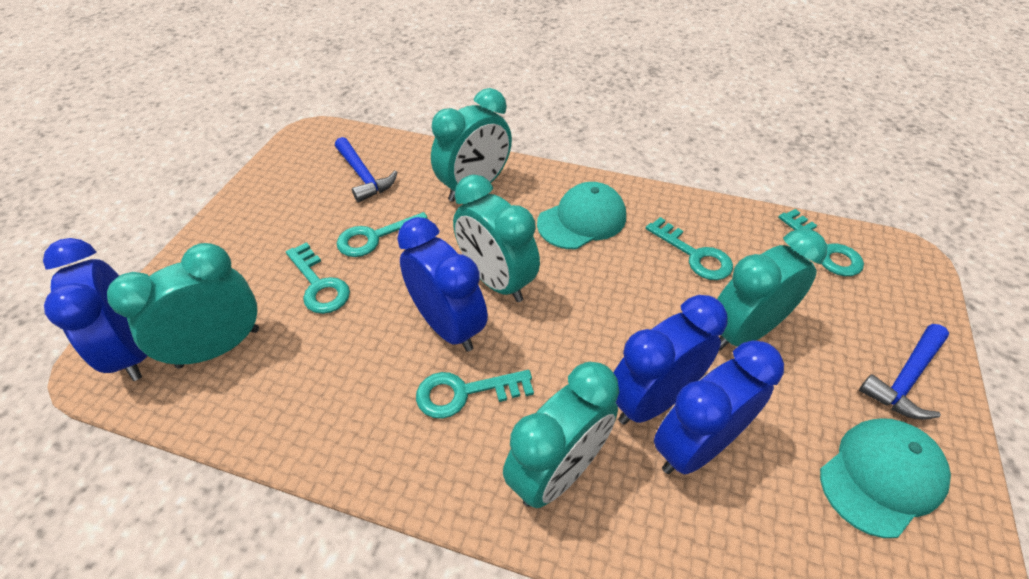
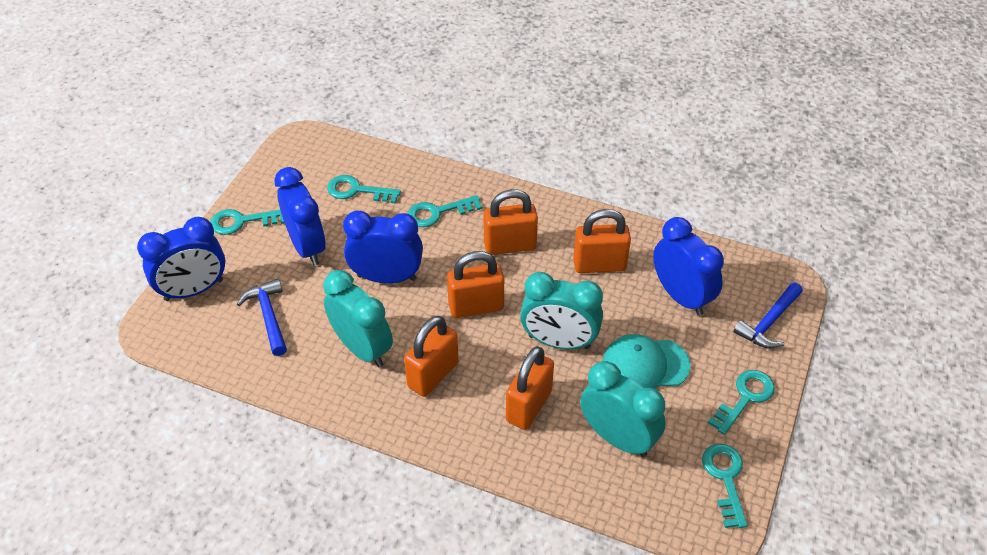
orange padlock: 0 -> 5
turquoise cap: 2 -> 1
turquoise clock: 5 -> 3

